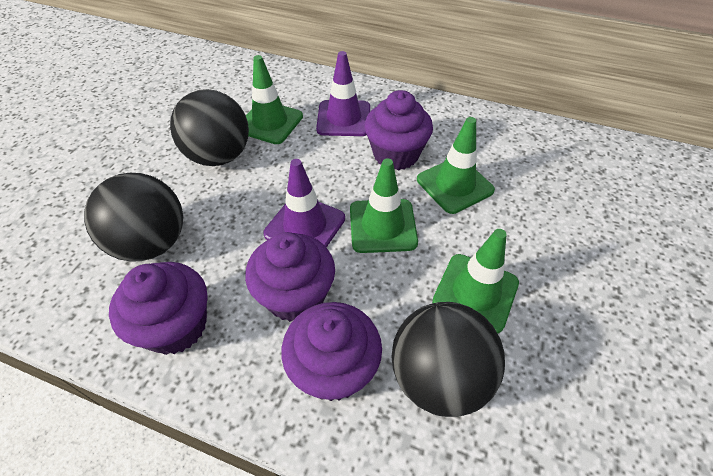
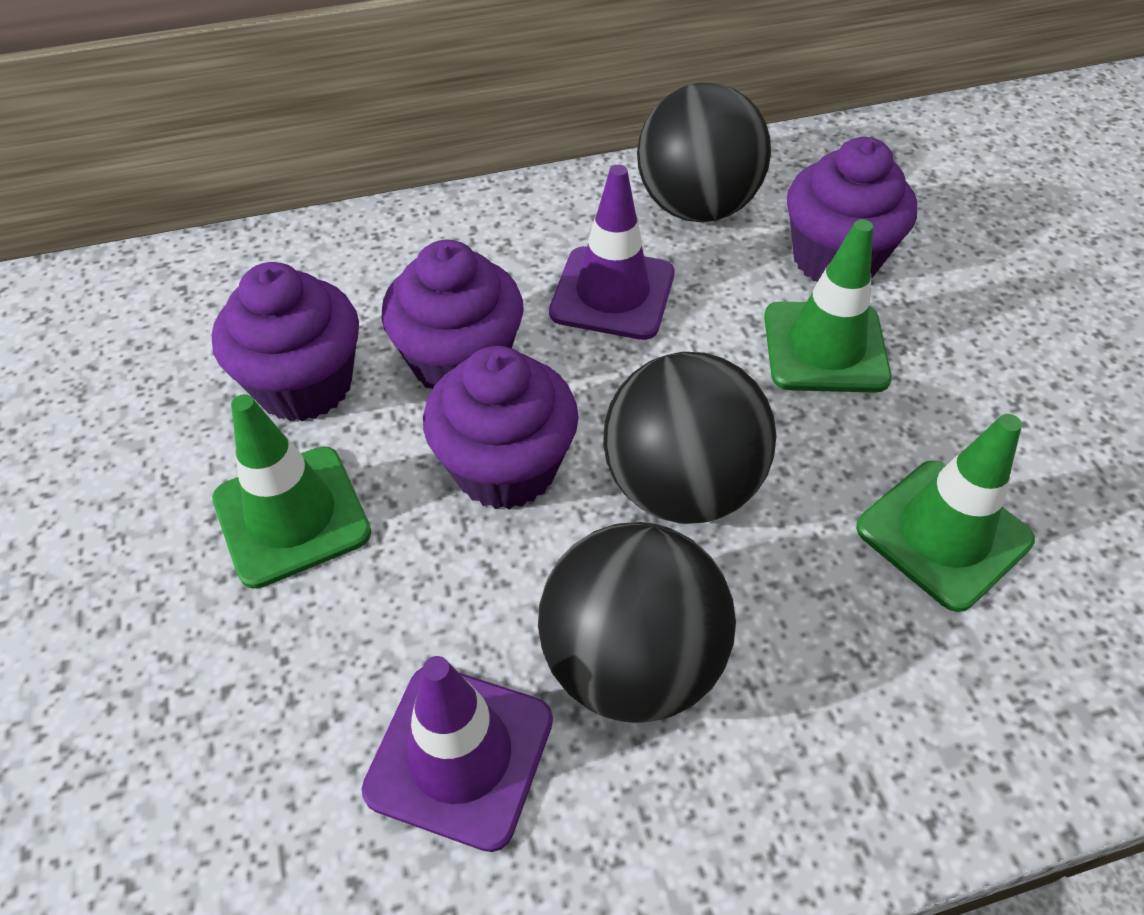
green traffic cone: 4 -> 3

